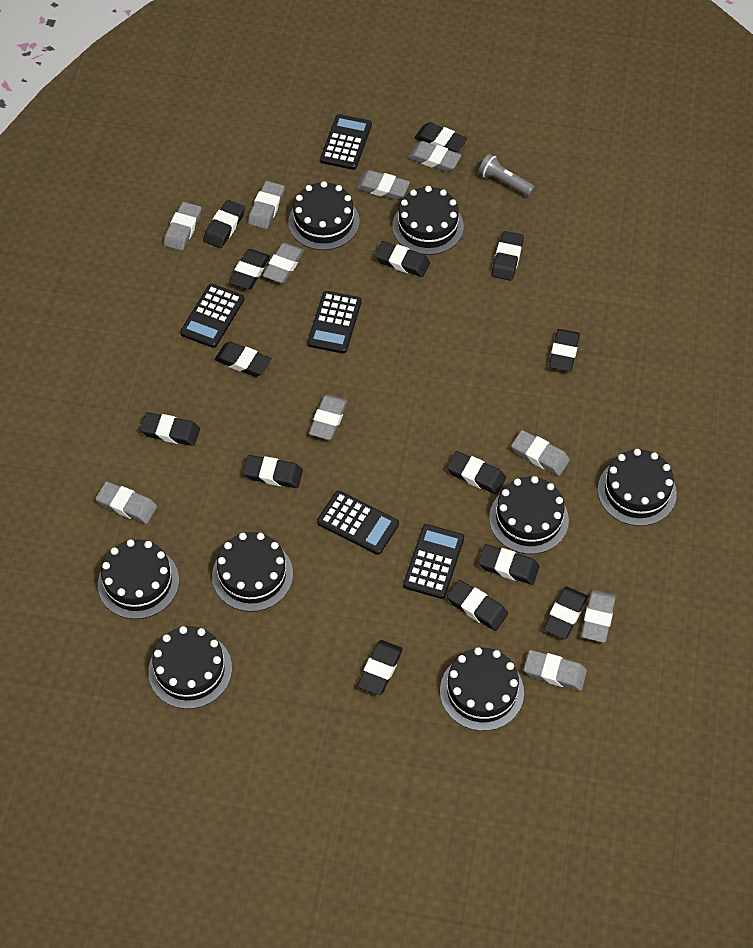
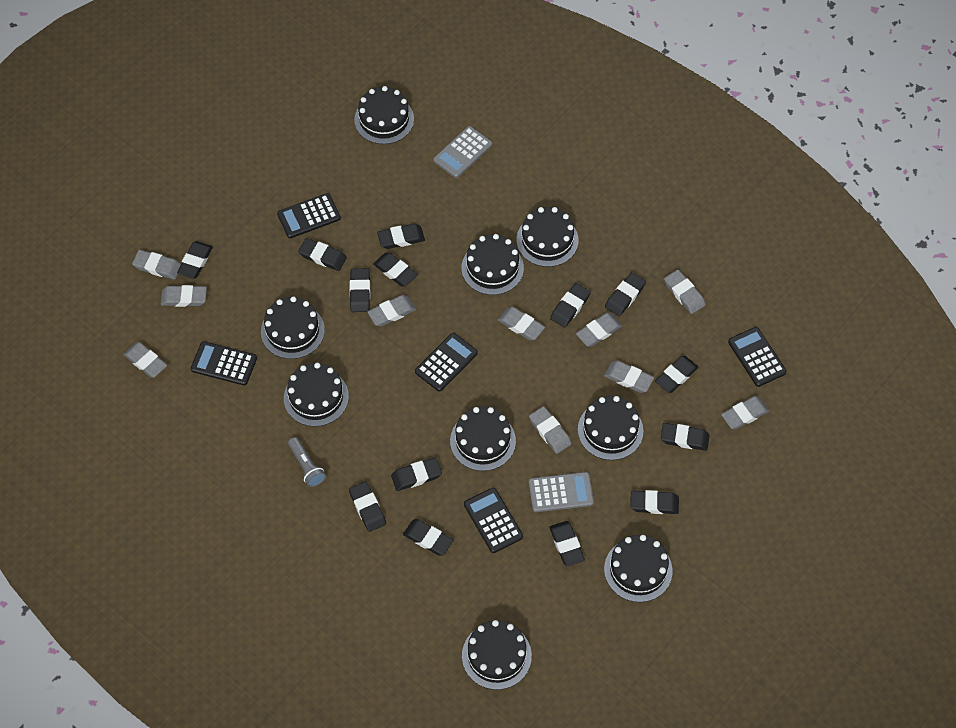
black cake: 8 -> 9
grey calculator: 0 -> 2

